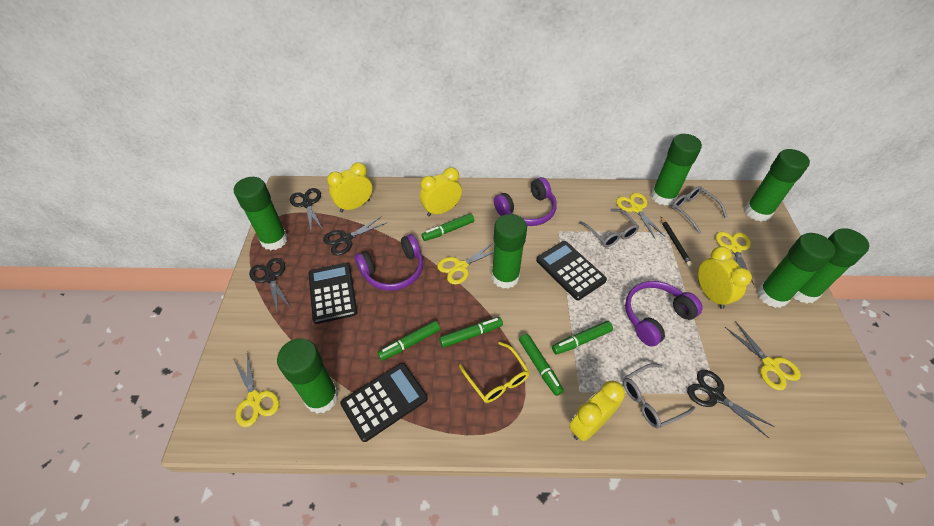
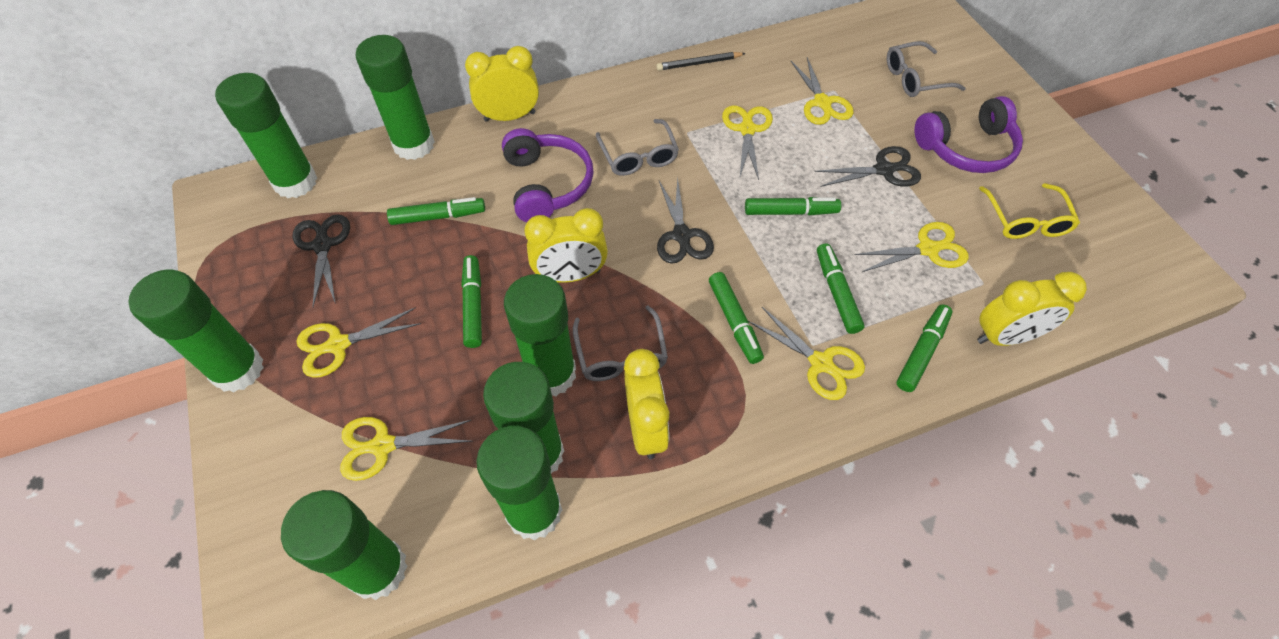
black calculator: 3 -> 0
black scissors: 4 -> 3
green marker: 5 -> 6
purple headphones: 3 -> 2
yellow scissors: 5 -> 6

